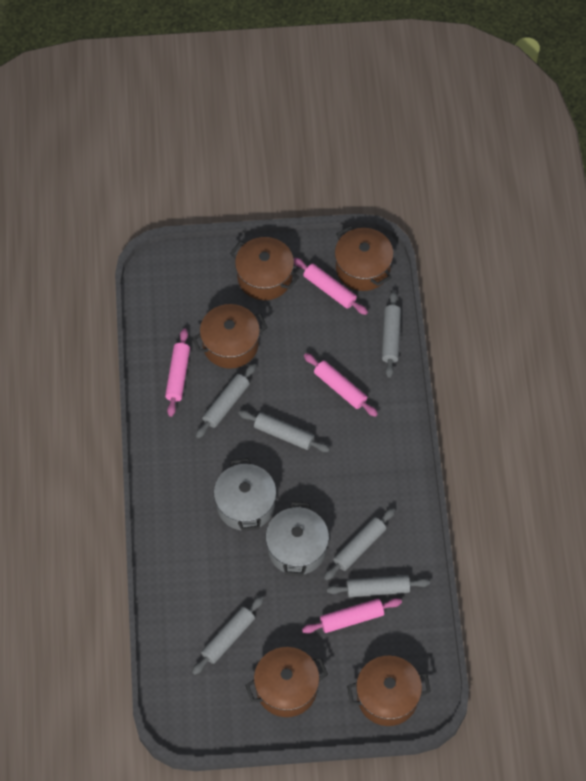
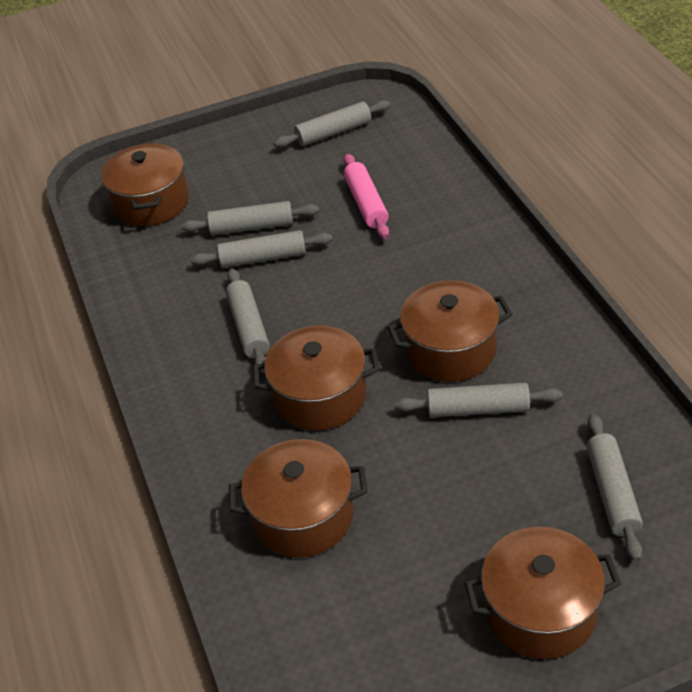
grey pot: 2 -> 0
pink rolling pin: 4 -> 1

